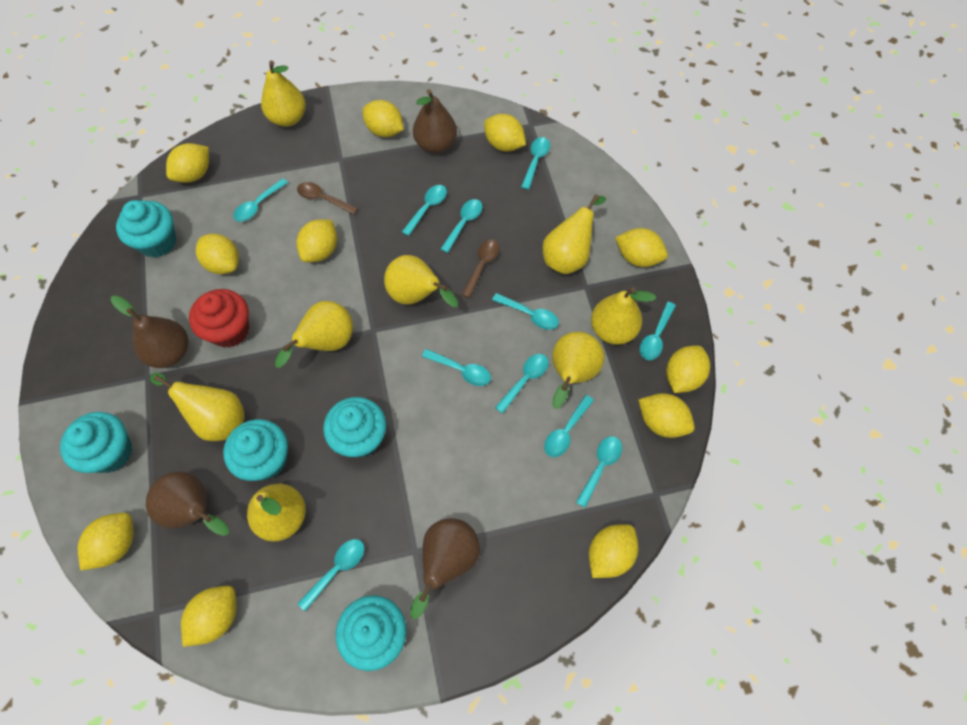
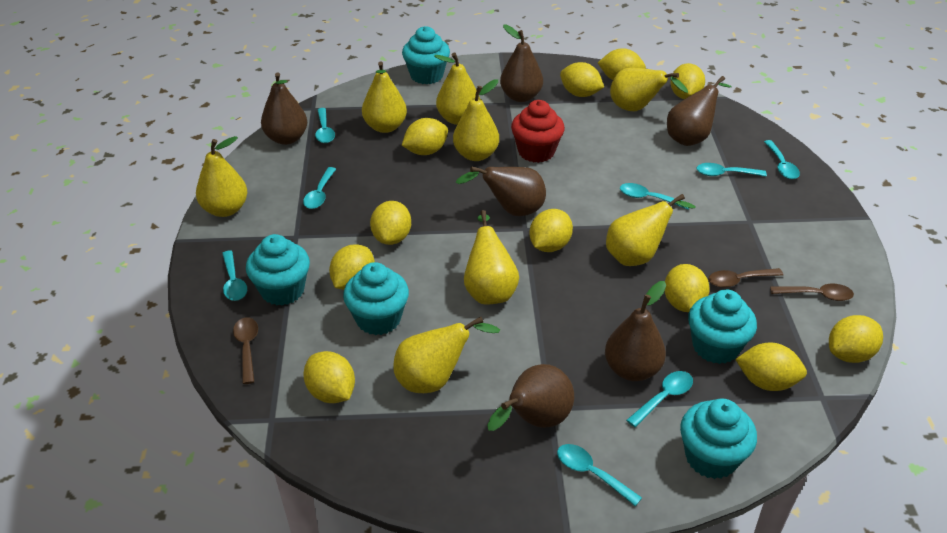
brown pear: 4 -> 6
brown spoon: 2 -> 3
turquoise spoon: 11 -> 8

